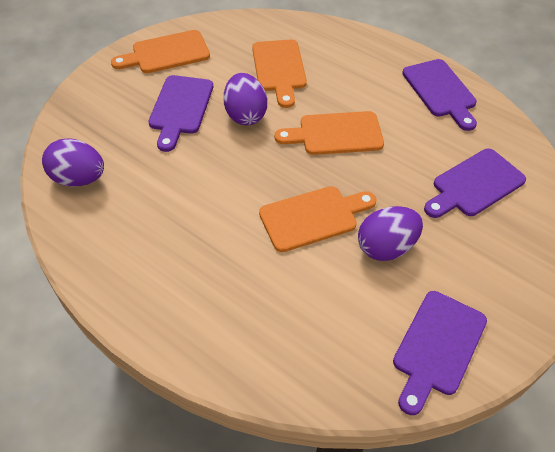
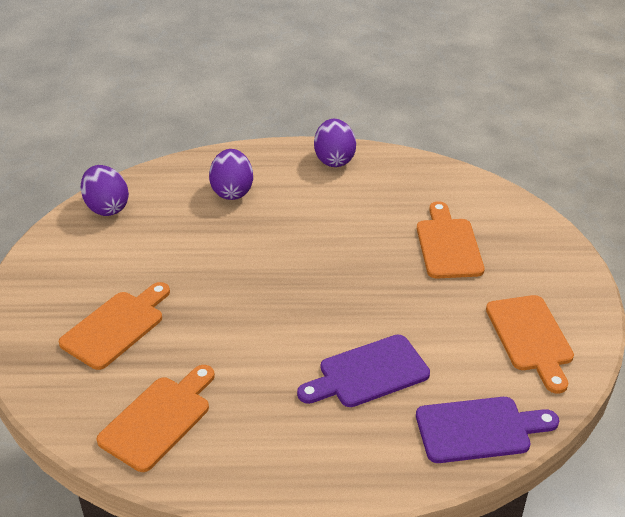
purple cutting board: 4 -> 2

